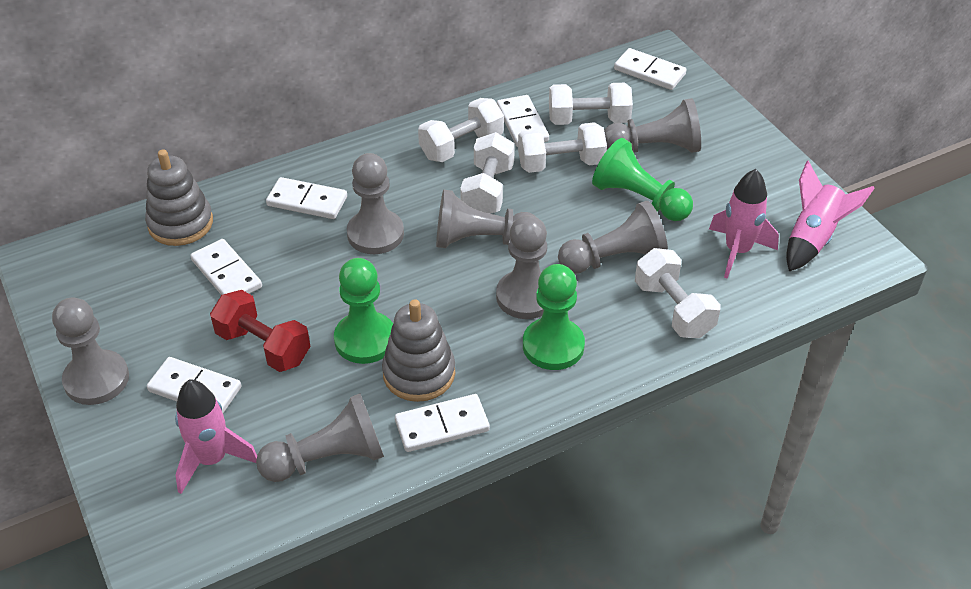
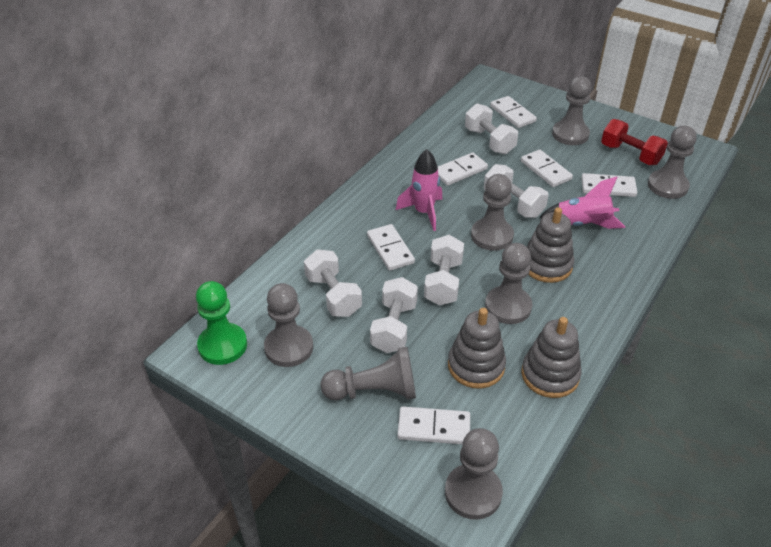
green pawn: 3 -> 1
grey stacking toy: 2 -> 3
pink rocket: 3 -> 2

